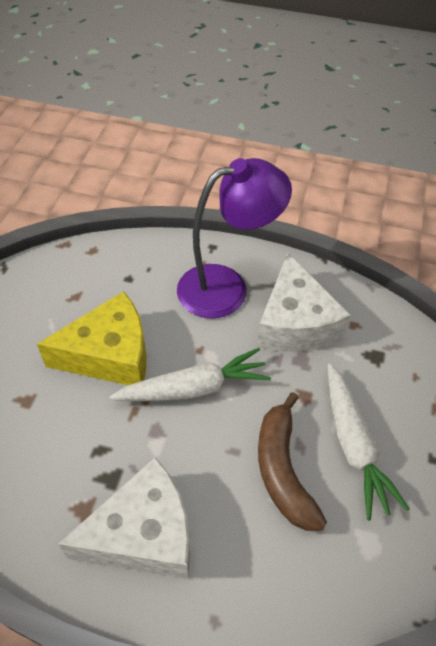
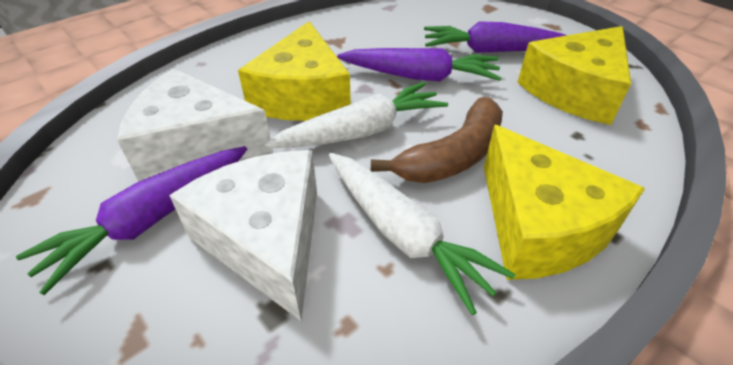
purple carrot: 0 -> 3
purple lamp: 1 -> 0
yellow cheese: 1 -> 3

